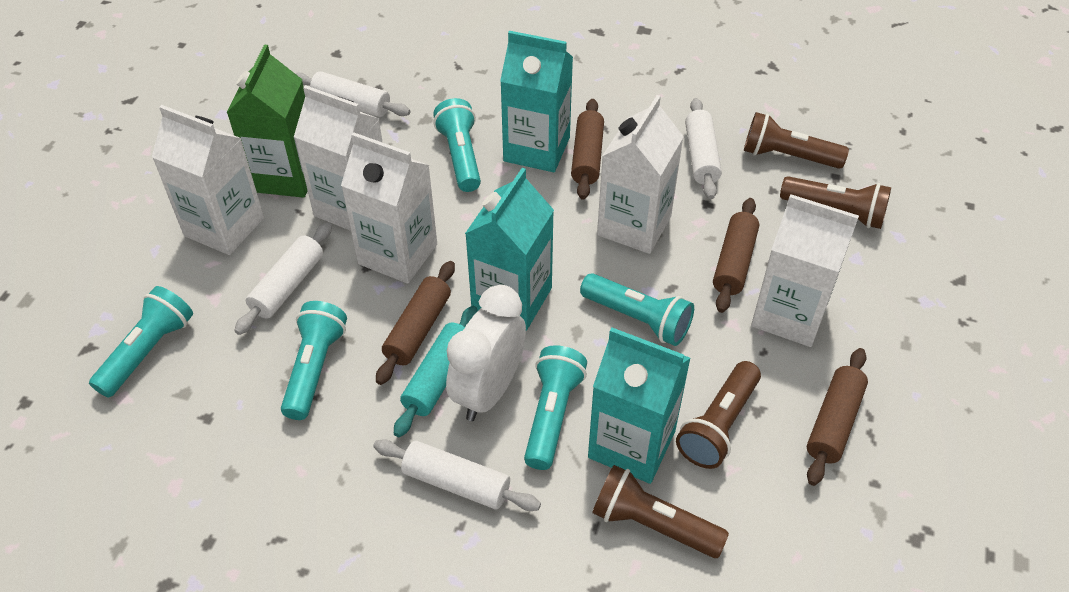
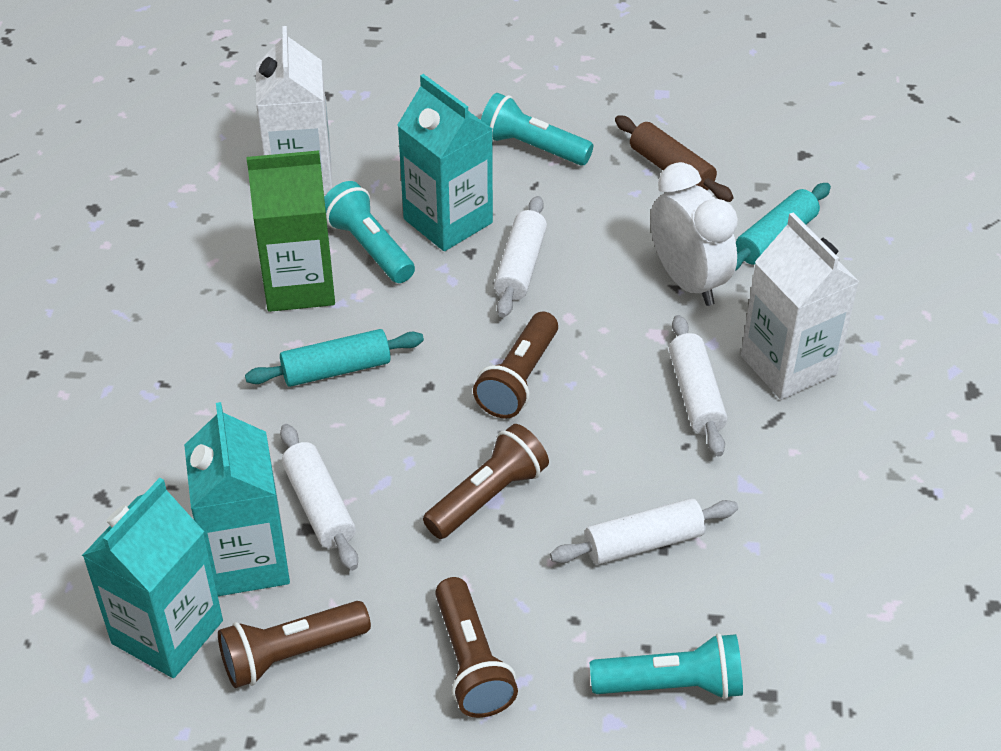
brown rolling pin: 4 -> 1
turquoise flashlight: 5 -> 3
turquoise rolling pin: 1 -> 2
white carton: 5 -> 2

